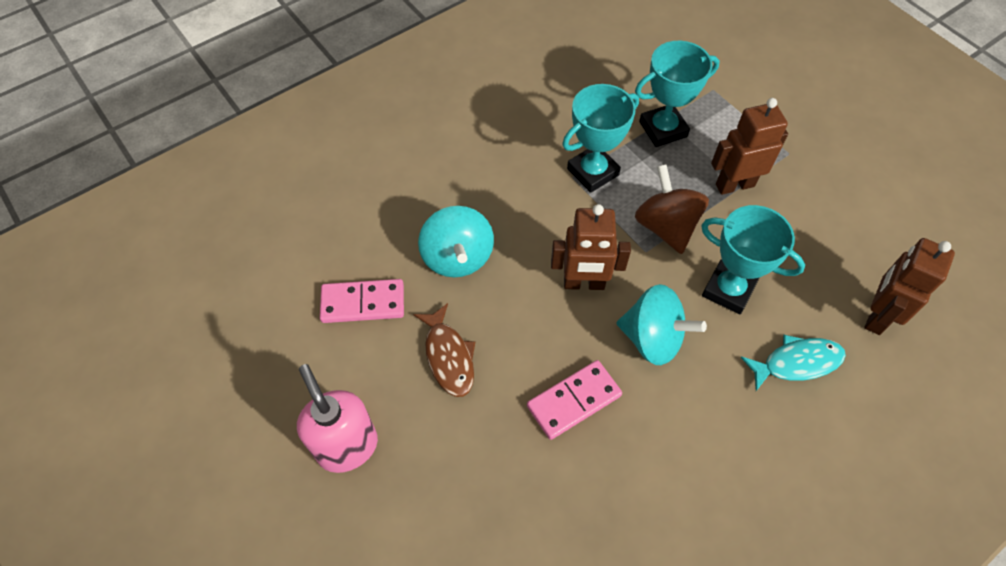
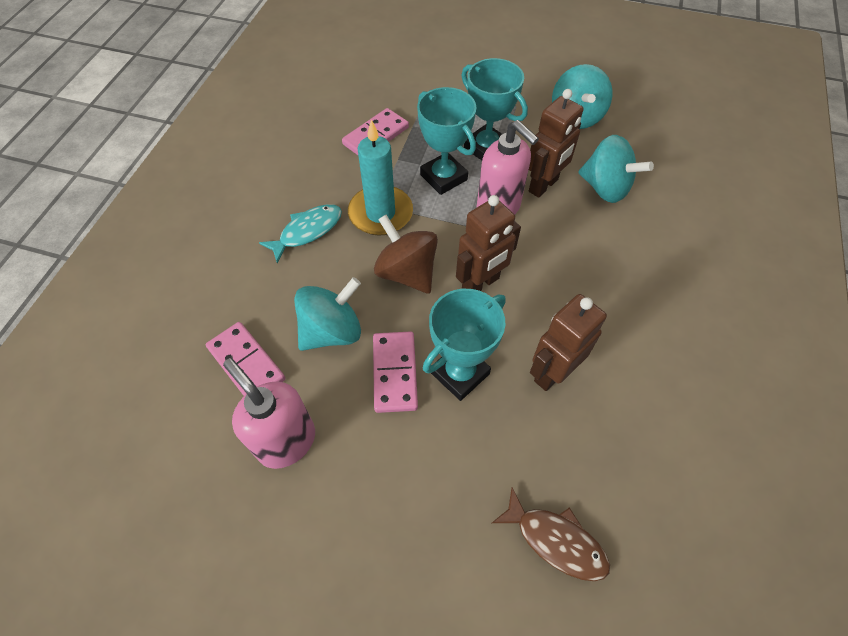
pink domino: 2 -> 3
pink soap dispenser: 1 -> 2
turquoise candle: 0 -> 1
turquoise spinning top: 2 -> 3

